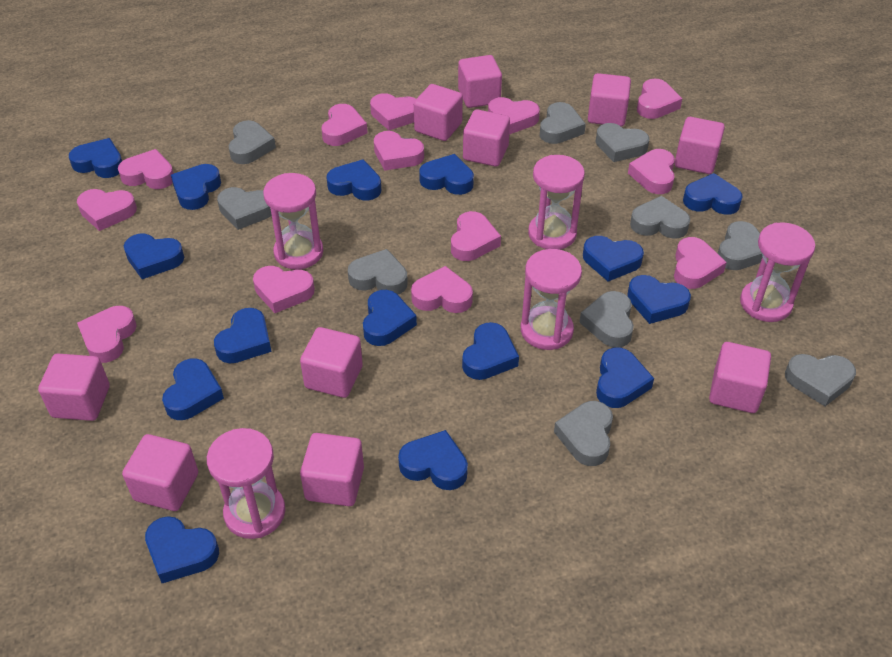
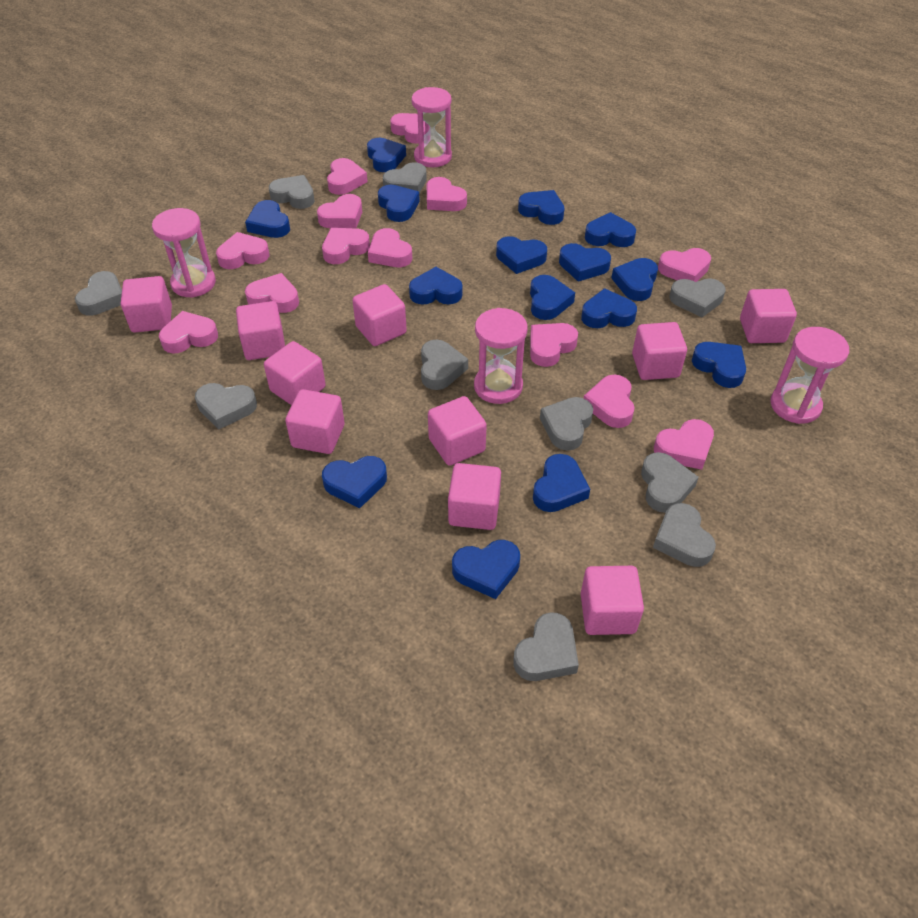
pink hourglass: 5 -> 4

